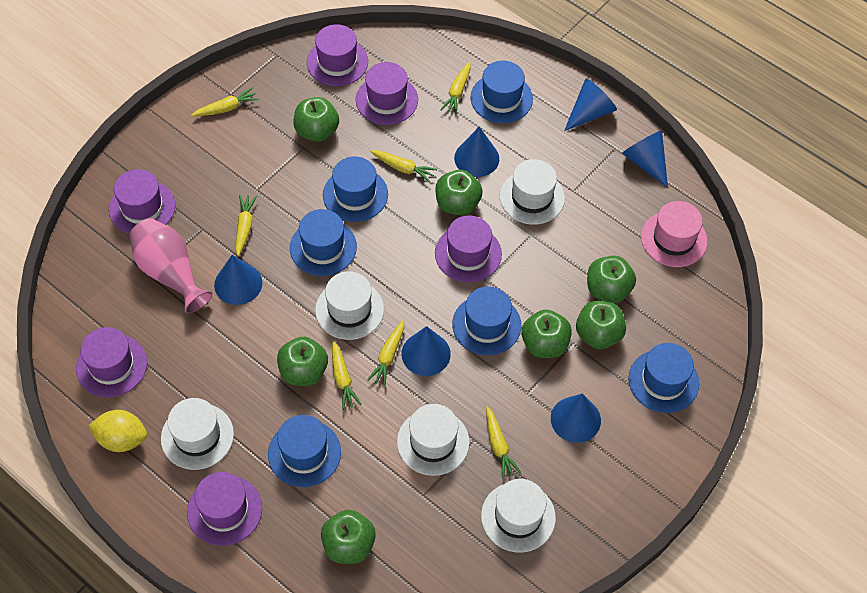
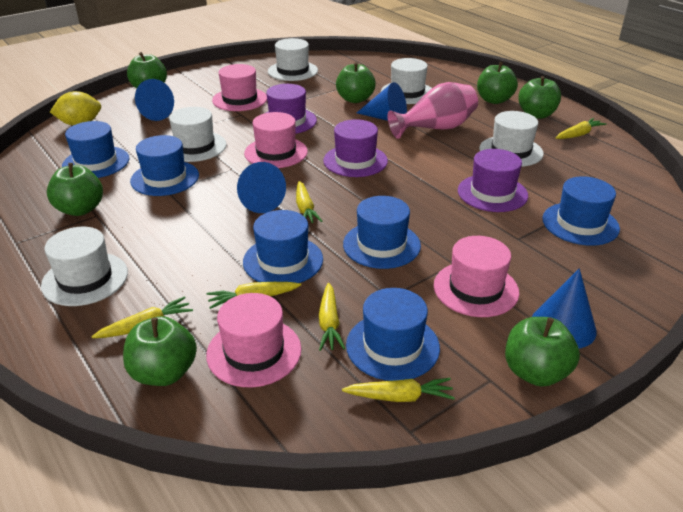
blue cone: 6 -> 4
pink hat: 1 -> 4
purple hat: 6 -> 3
yellow carrot: 7 -> 6

